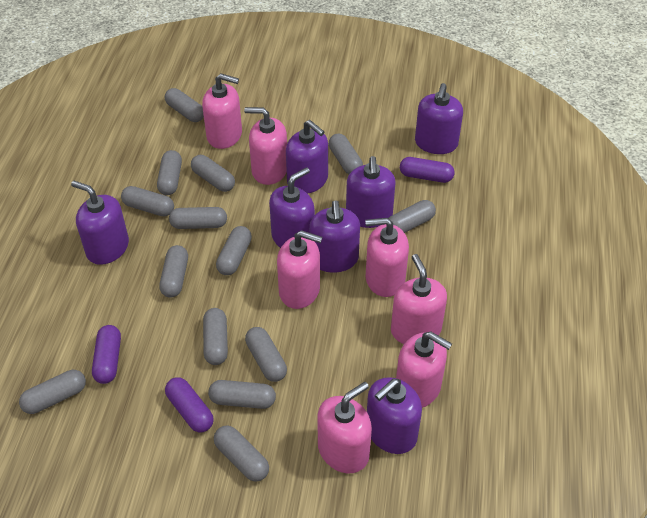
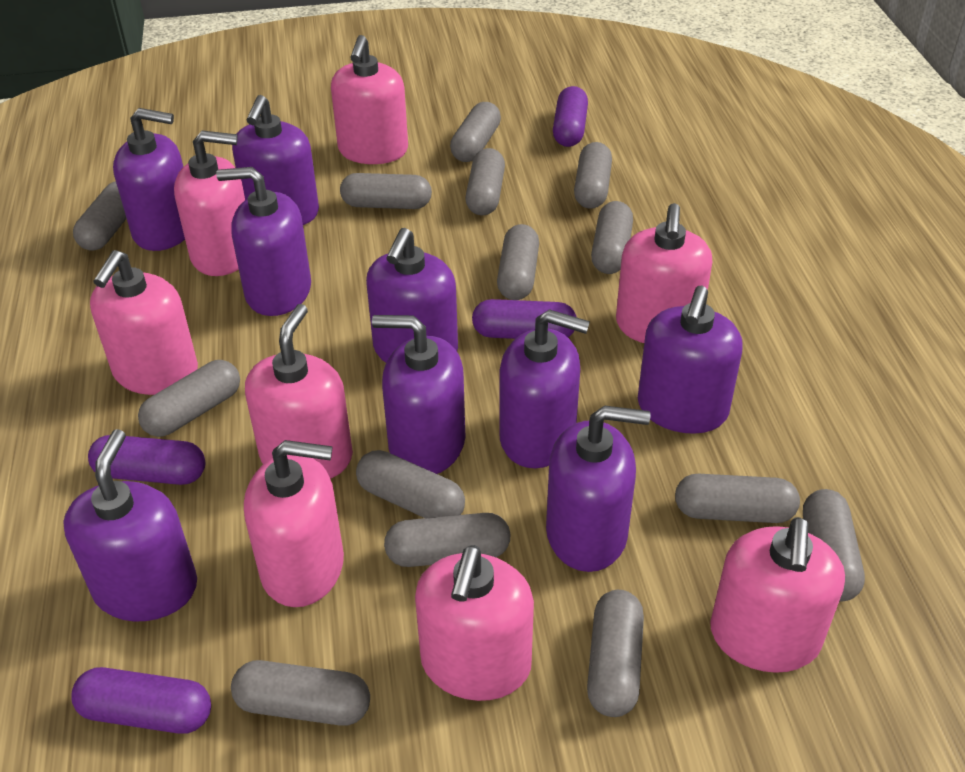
pink soap dispenser: 7 -> 8
purple capsule: 3 -> 4
purple soap dispenser: 7 -> 9

